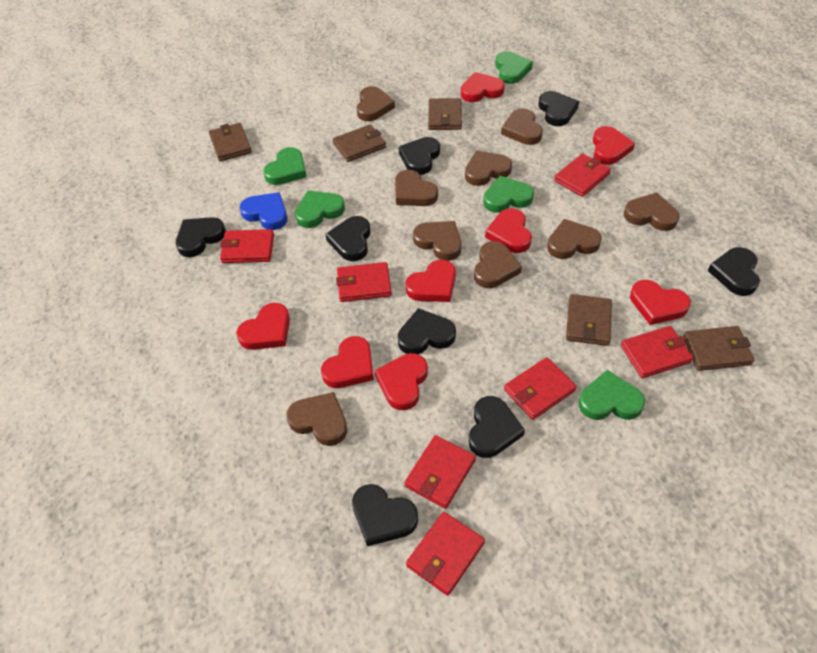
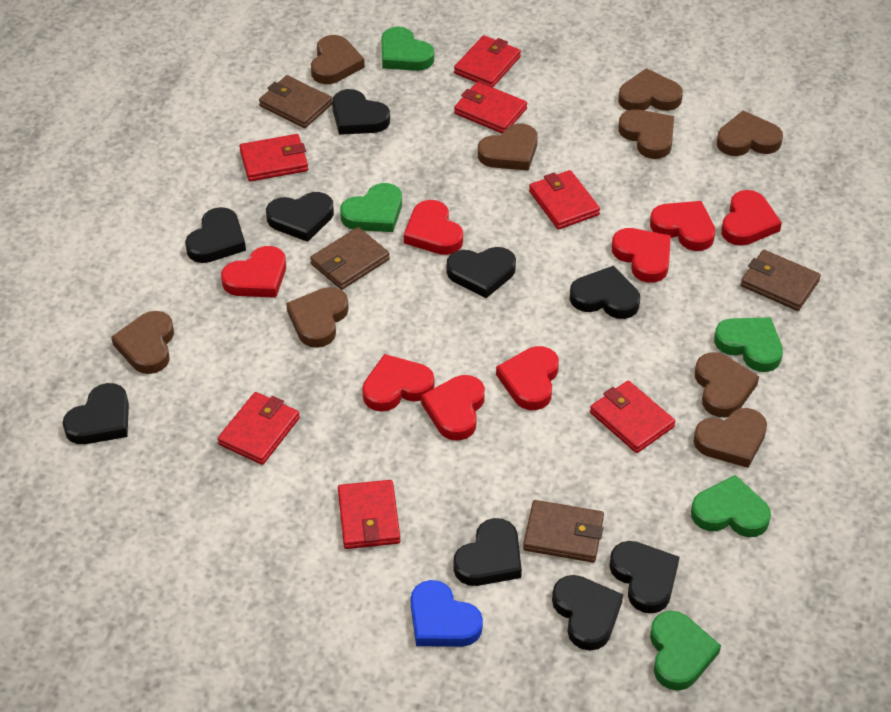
black heart: 8 -> 9
brown wallet: 5 -> 4

